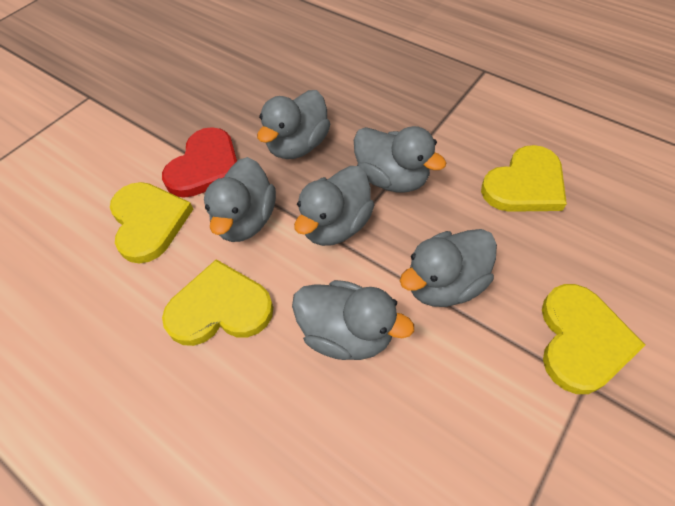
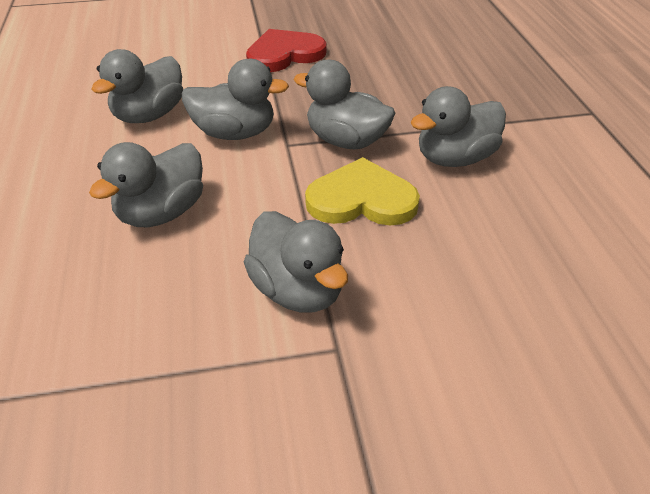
yellow heart: 4 -> 1

